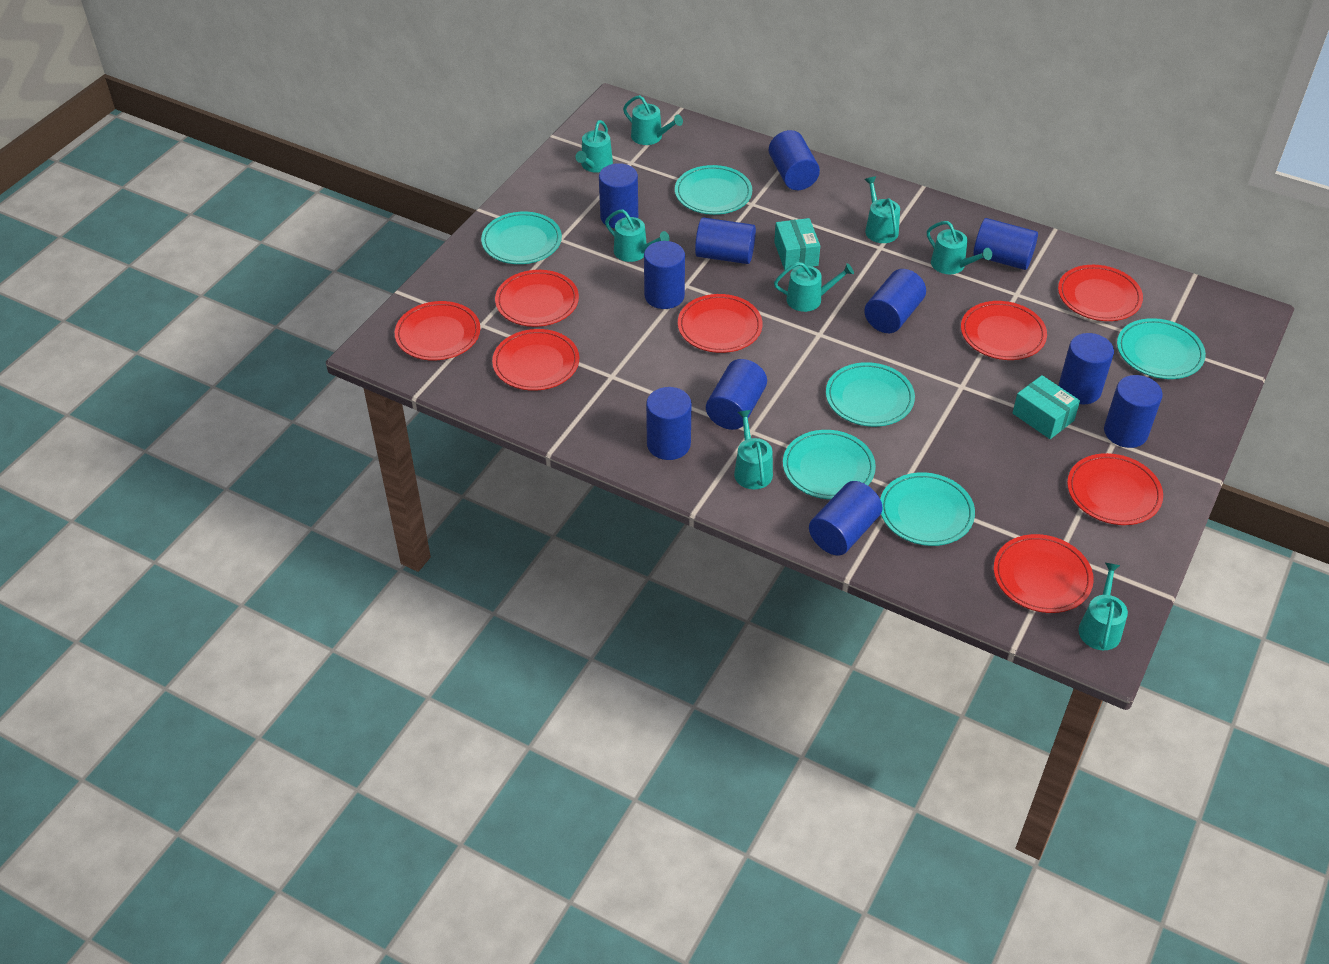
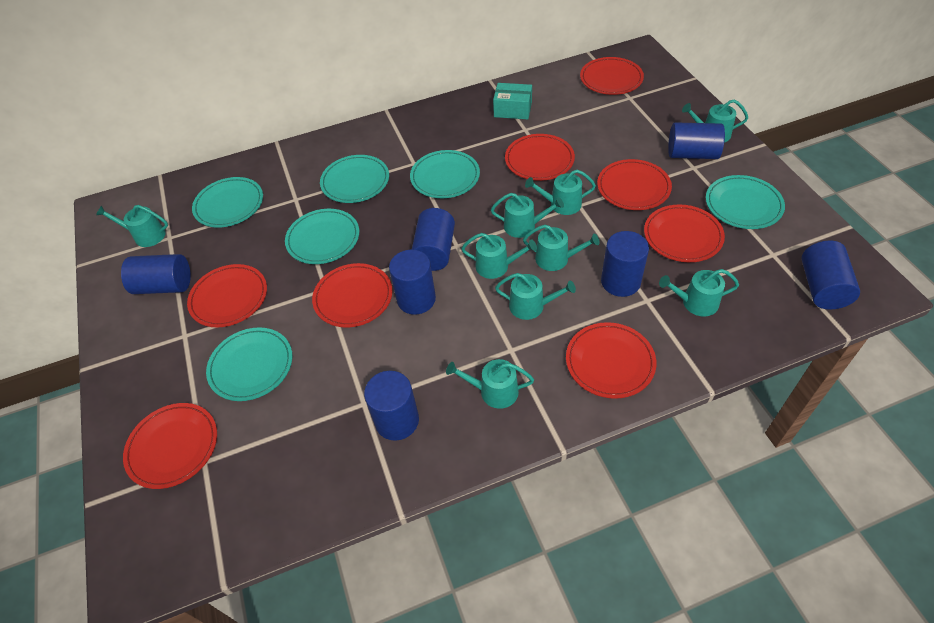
blue cylinder: 11 -> 7
turquoise box: 2 -> 1
turquoise watering can: 8 -> 9

